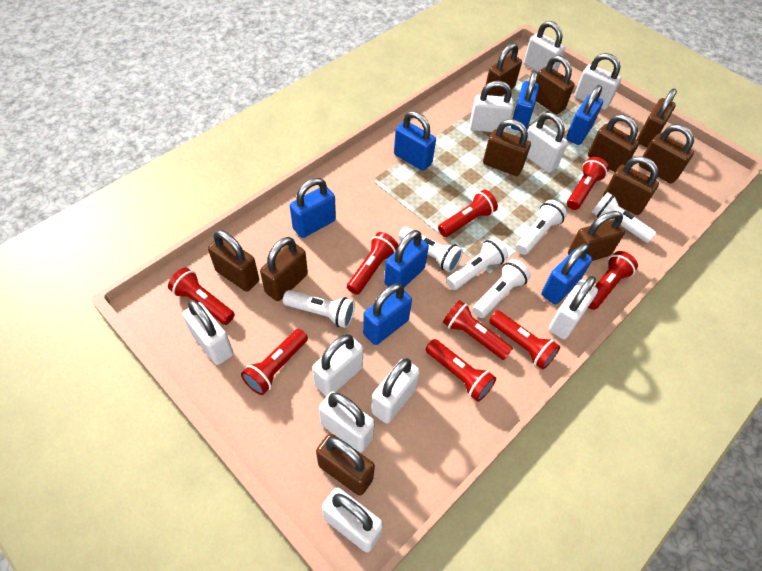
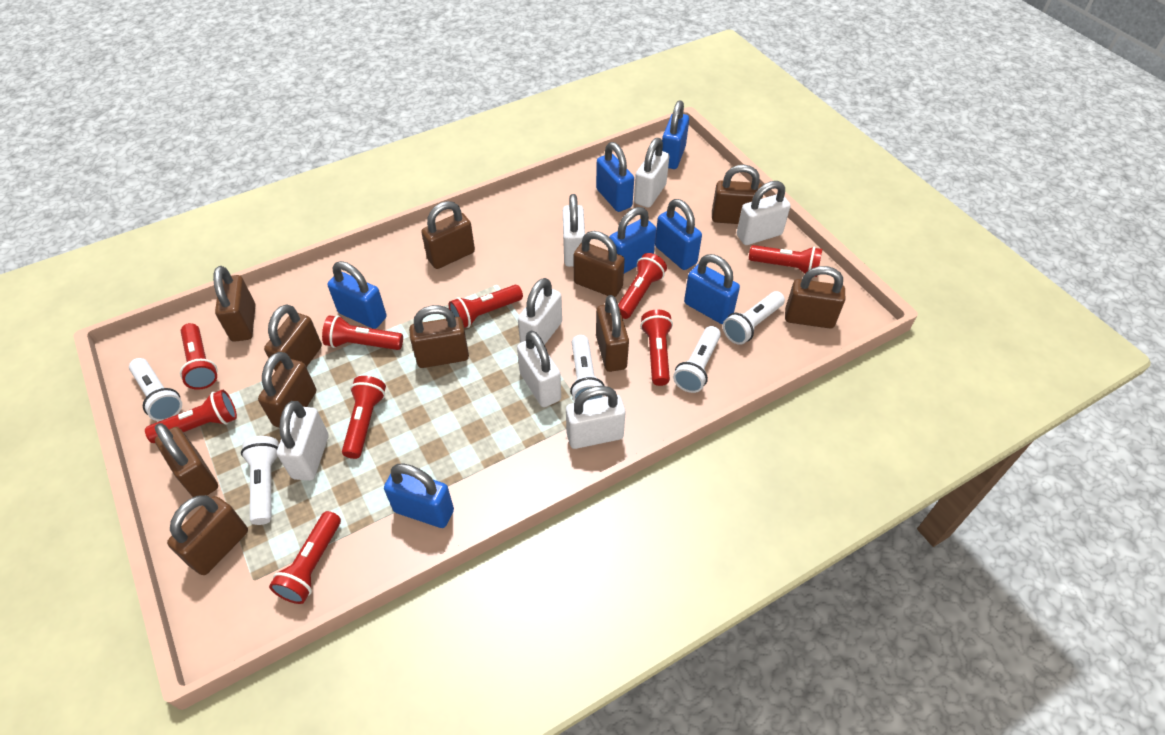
white flashlight: 6 -> 5
white padlock: 10 -> 7

